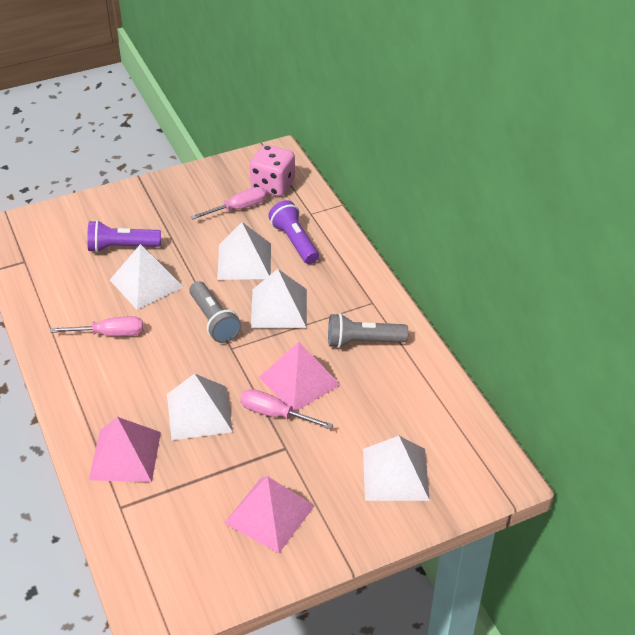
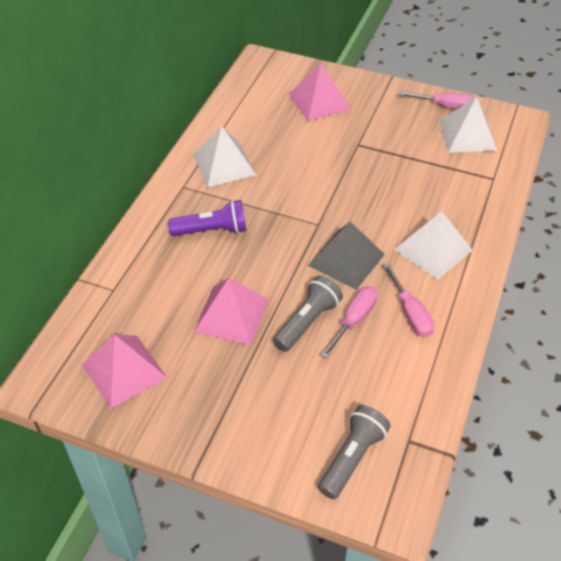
grey pyramid: 0 -> 1
pink dice: 1 -> 0
purple flashlight: 2 -> 1
white pyramid: 5 -> 3

